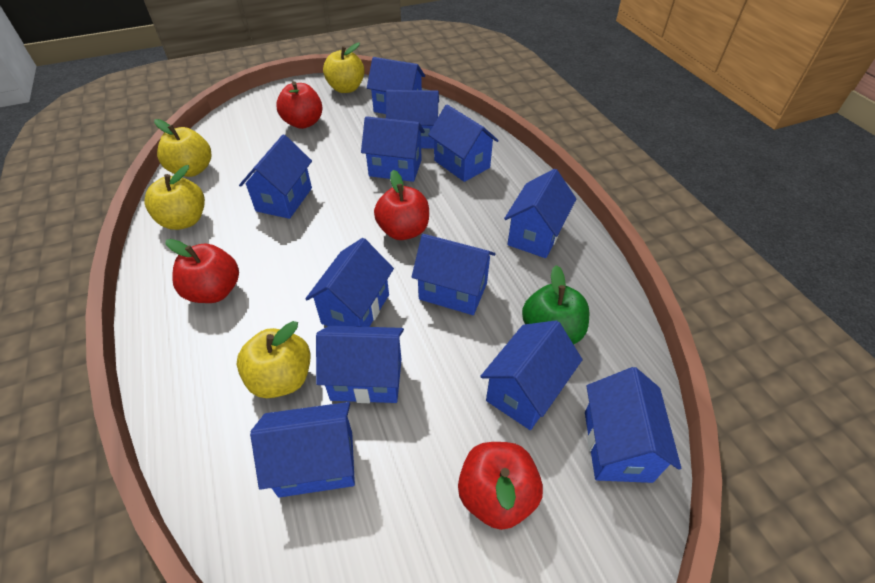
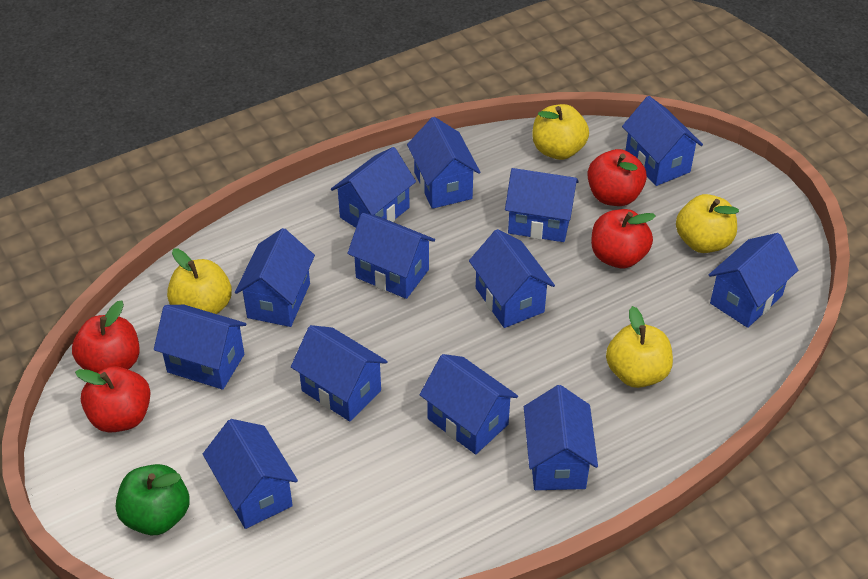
blue house: 12 -> 13

